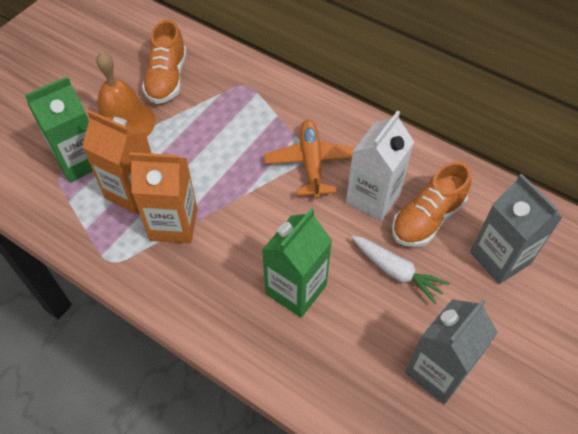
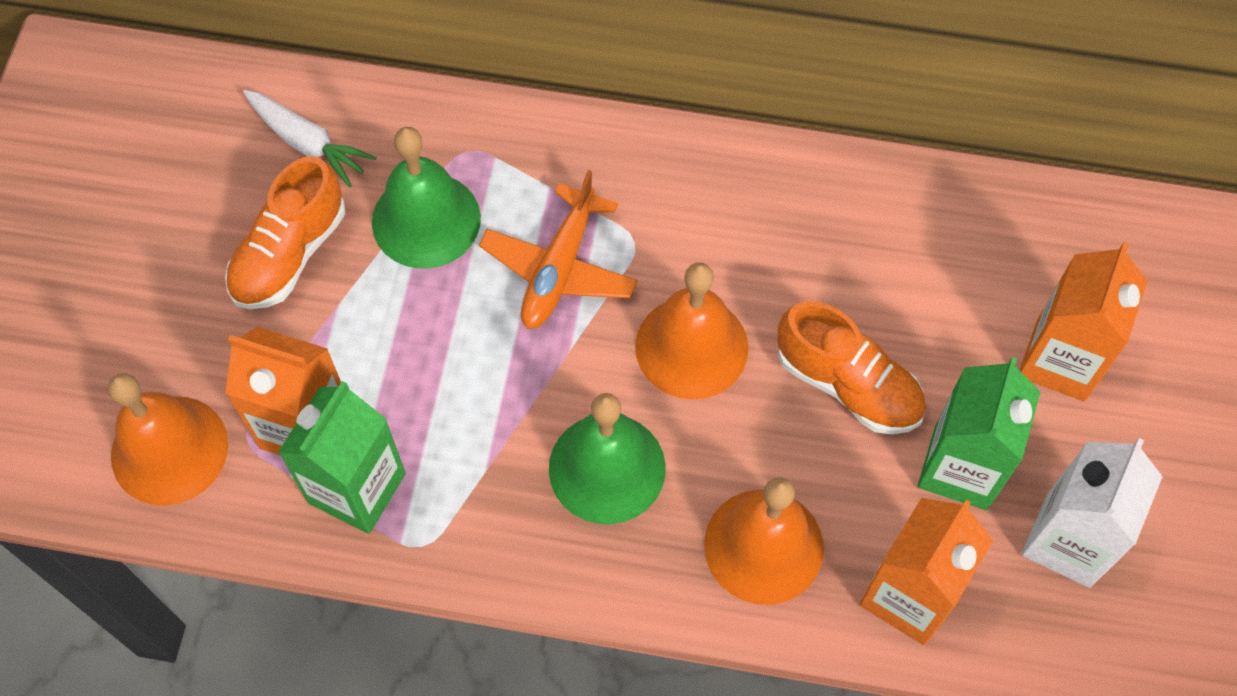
green bell: 0 -> 2
grey carton: 2 -> 0
orange bell: 1 -> 3
orange carton: 2 -> 3

